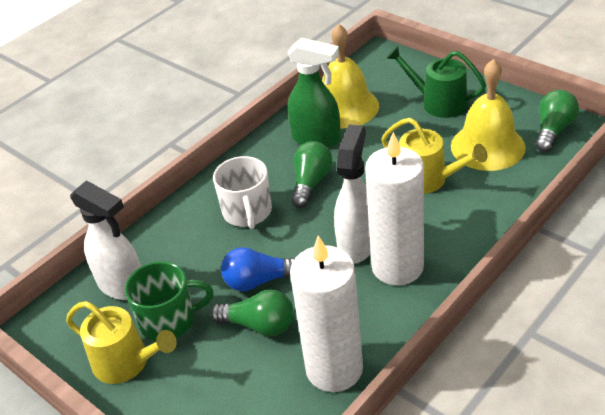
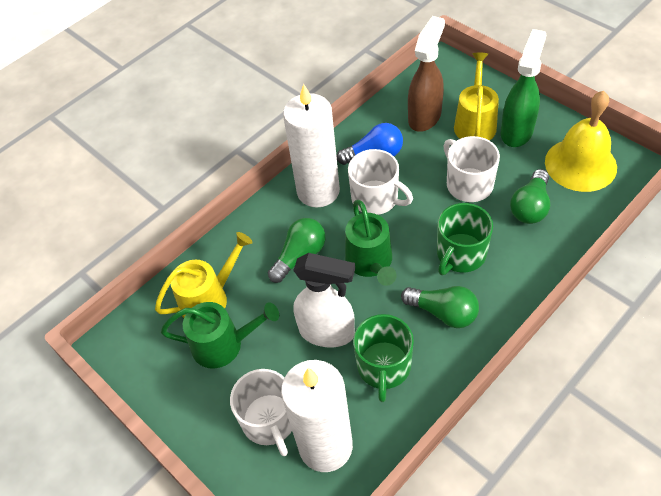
brown spray bottle: 0 -> 1
green mug: 1 -> 2
green watering can: 1 -> 2
white mug: 1 -> 3
white spray bottle: 2 -> 1
yellow bell: 2 -> 1

